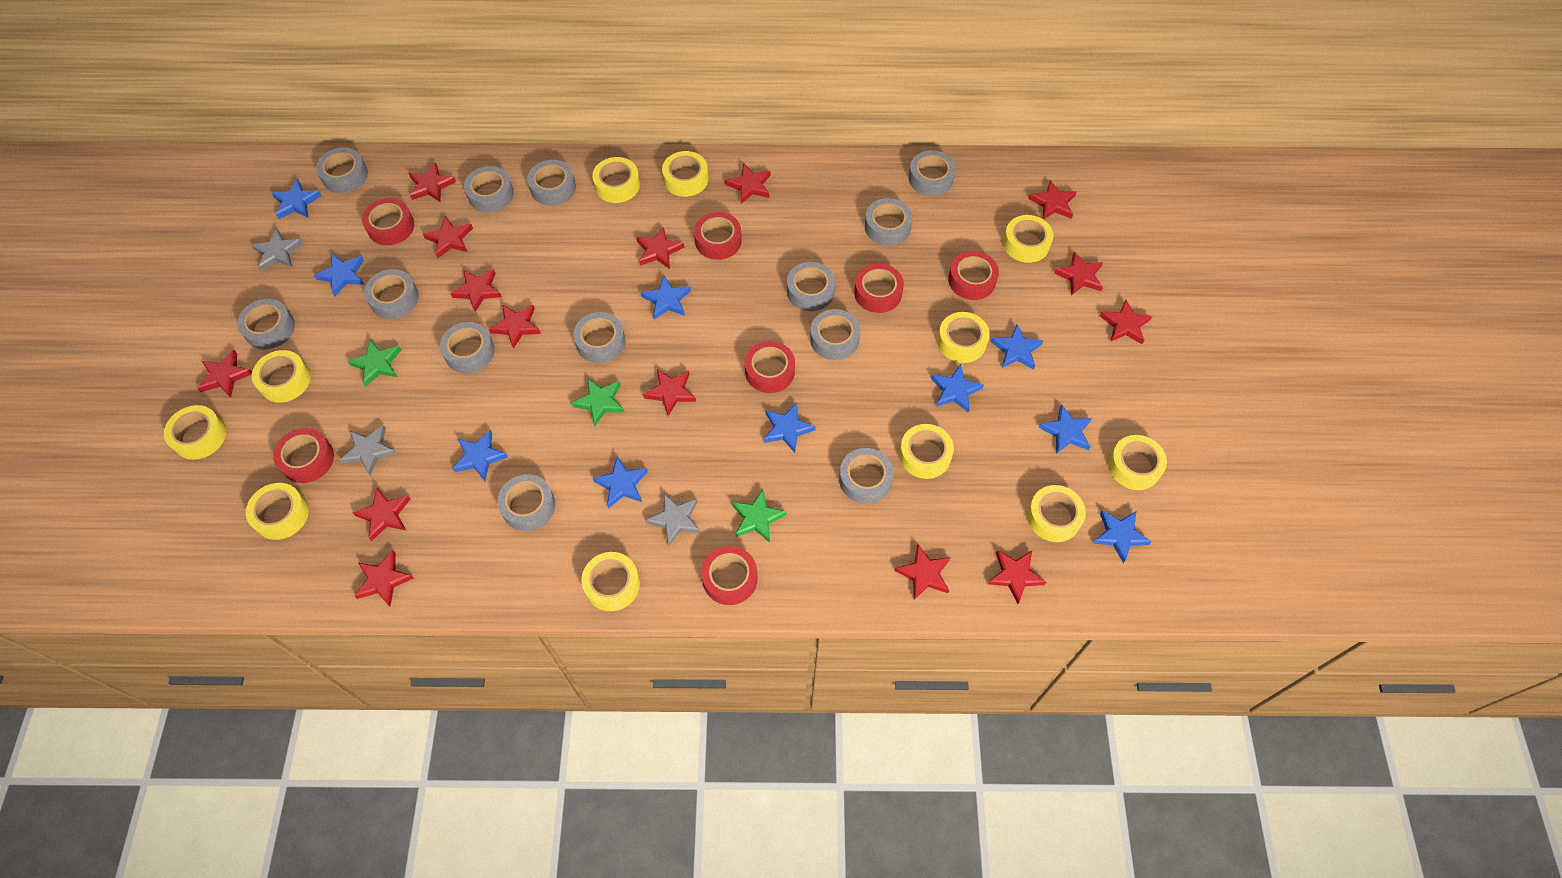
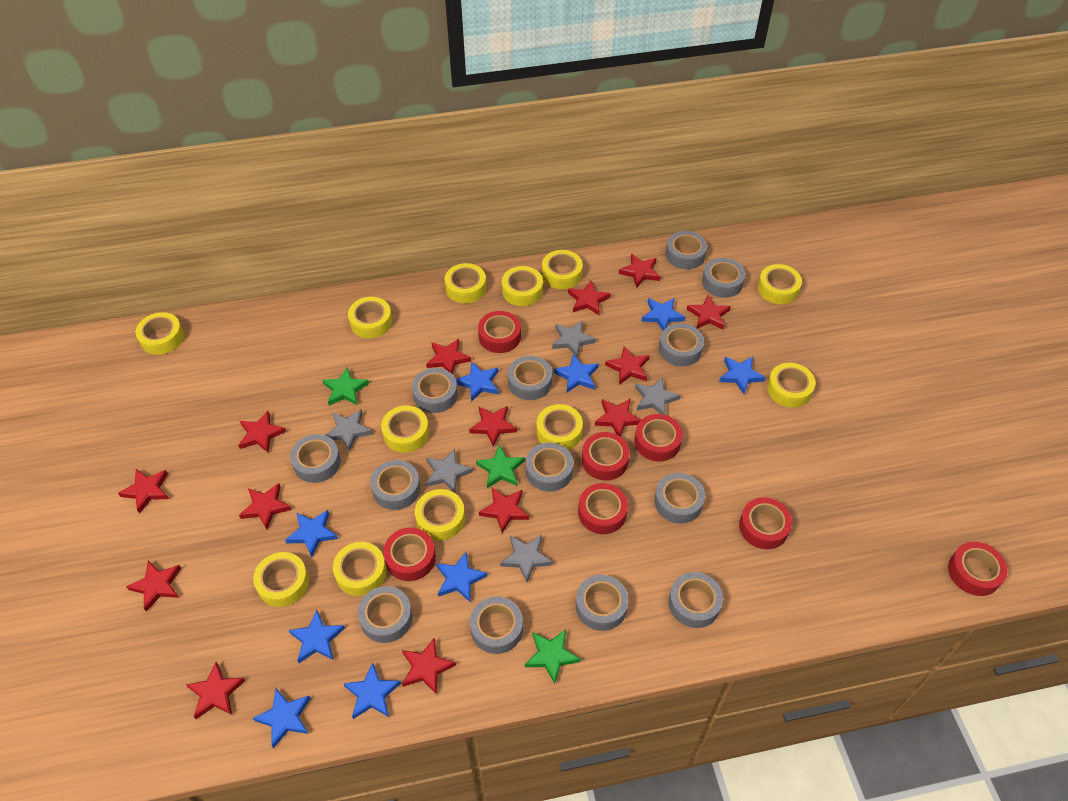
blue star: 10 -> 9
grey star: 3 -> 5
red star: 15 -> 14
yellow tape: 11 -> 12

